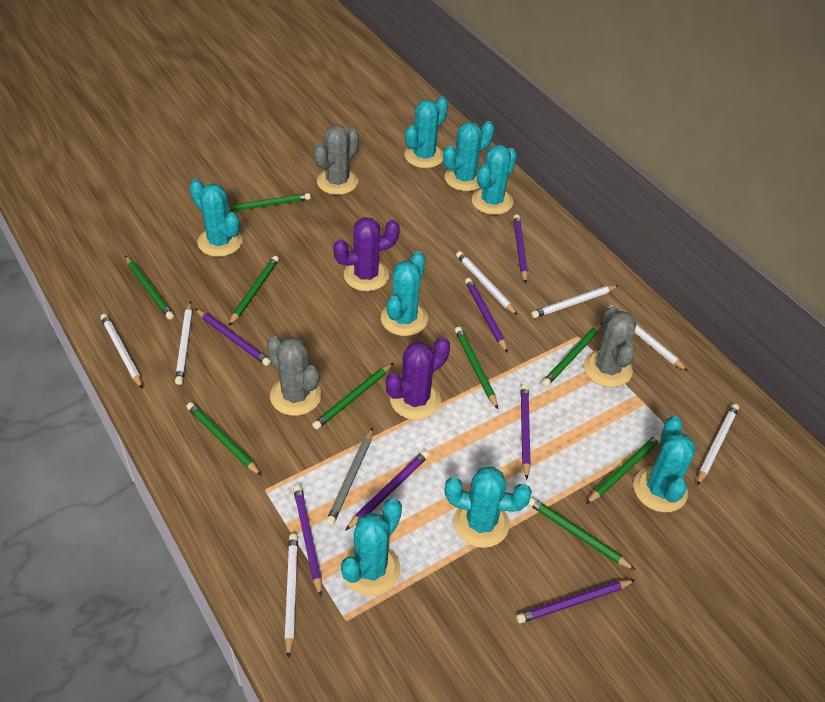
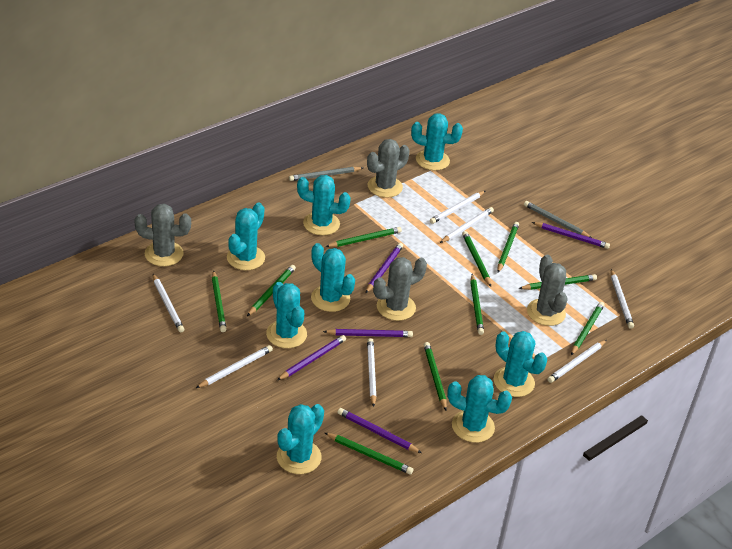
green pencil: 9 -> 10
grey cactus: 3 -> 4
grey pencil: 1 -> 2
purple cactus: 2 -> 0
purple pencil: 7 -> 5

